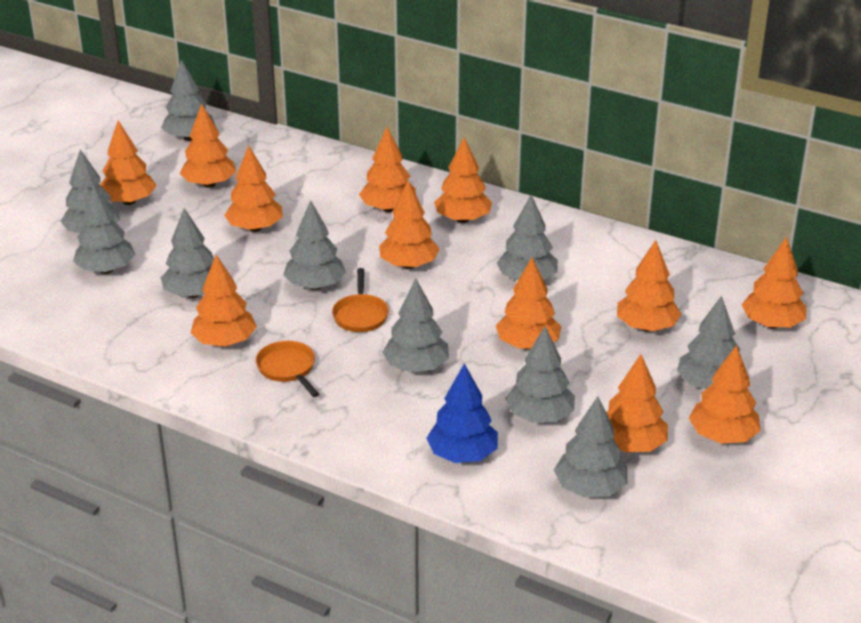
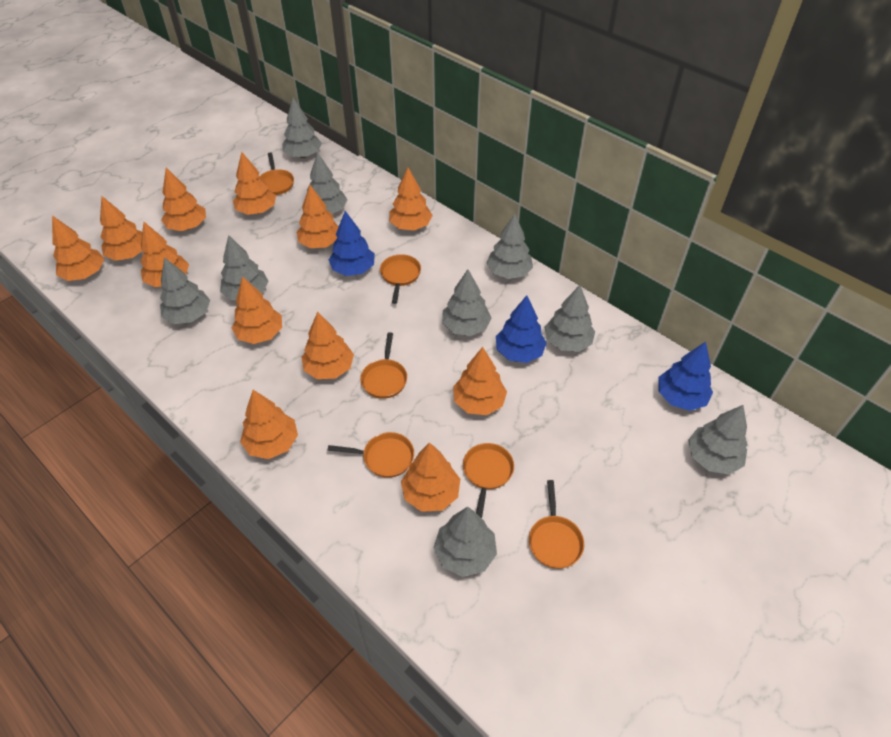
blue tree: 1 -> 3
grey tree: 10 -> 9
orange pan: 2 -> 6

